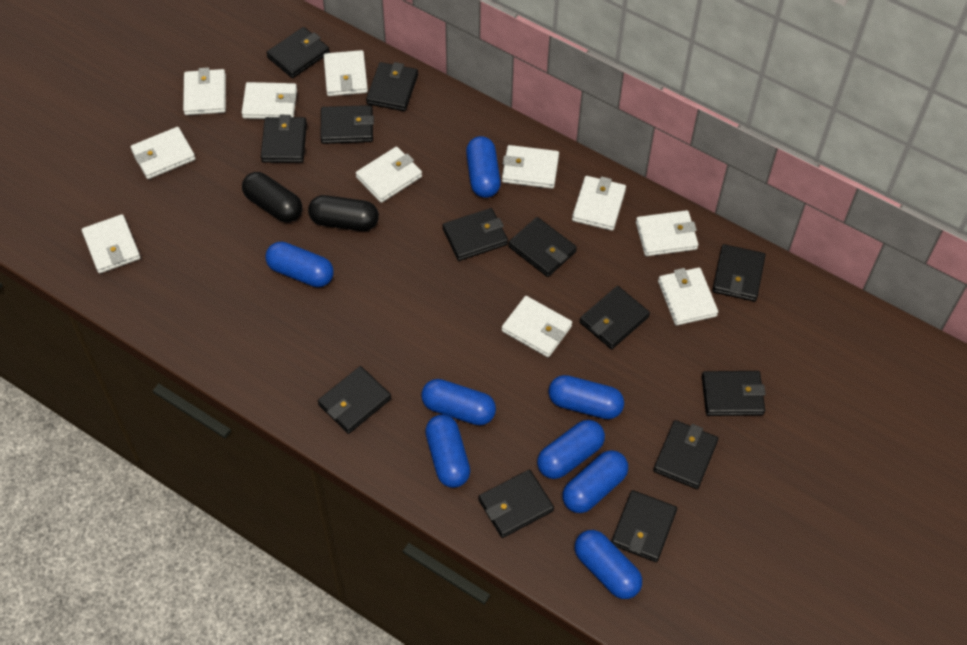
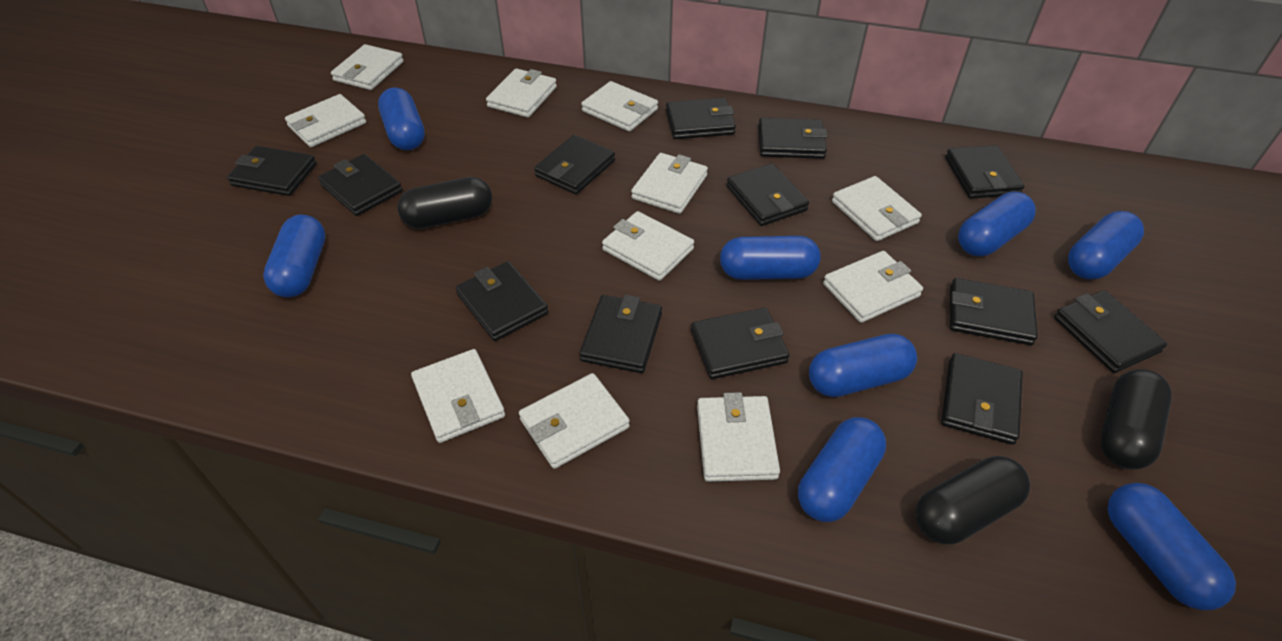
black capsule: 2 -> 3

